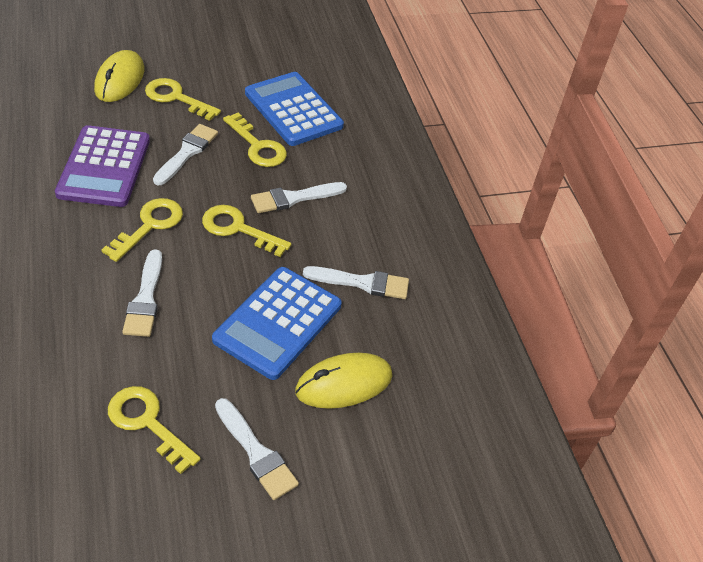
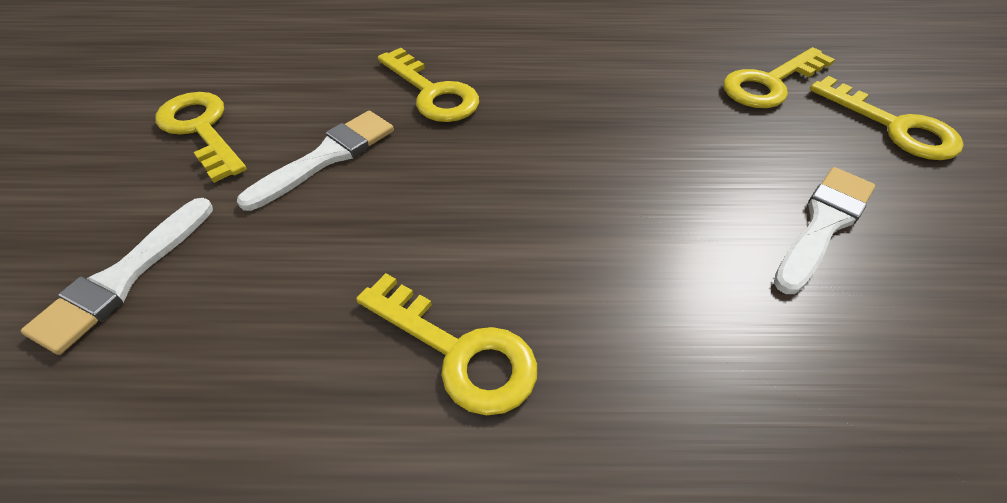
blue calculator: 2 -> 0
purple calculator: 1 -> 0
white brush: 5 -> 3
yellow mouse: 2 -> 0

